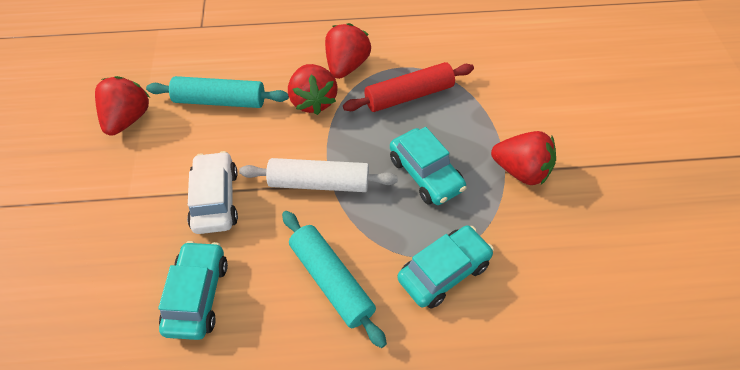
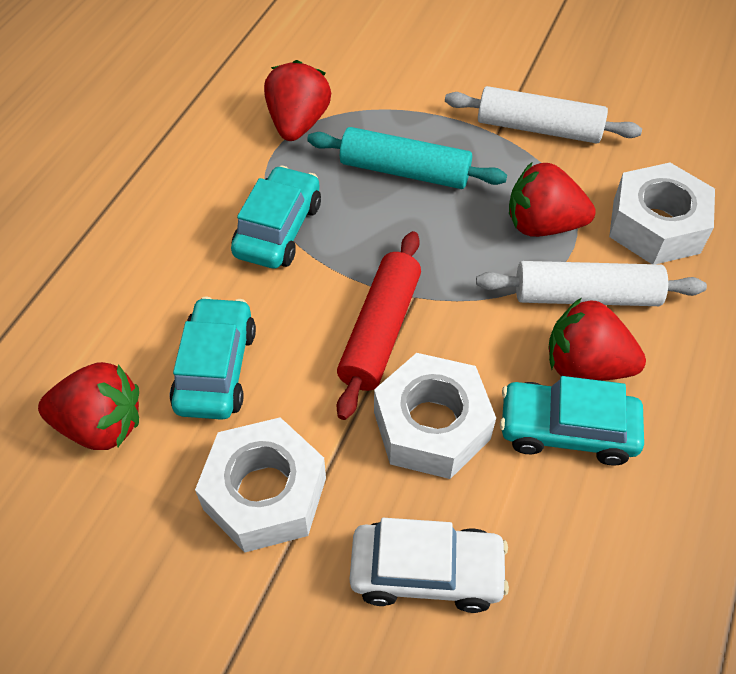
turquoise rolling pin: 2 -> 1
white nut: 0 -> 3
white rolling pin: 1 -> 2

